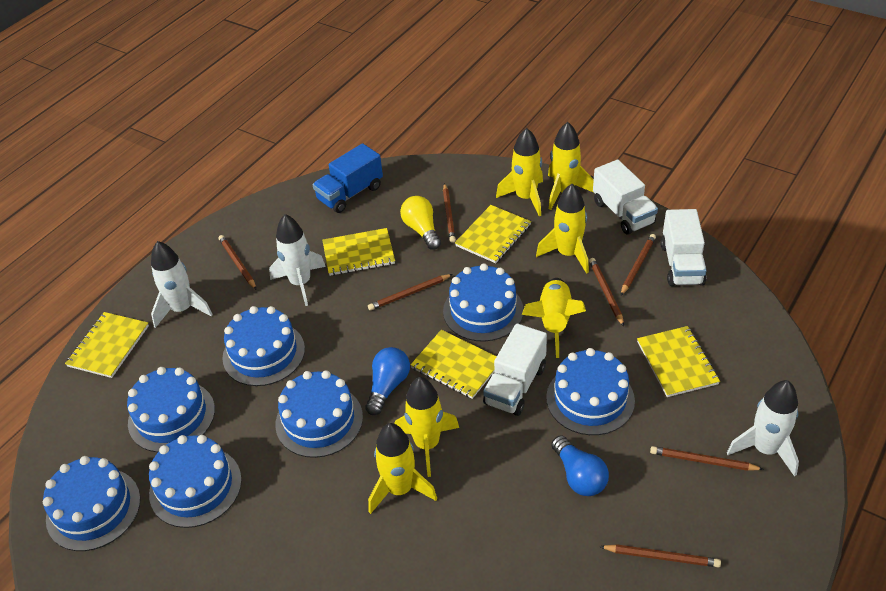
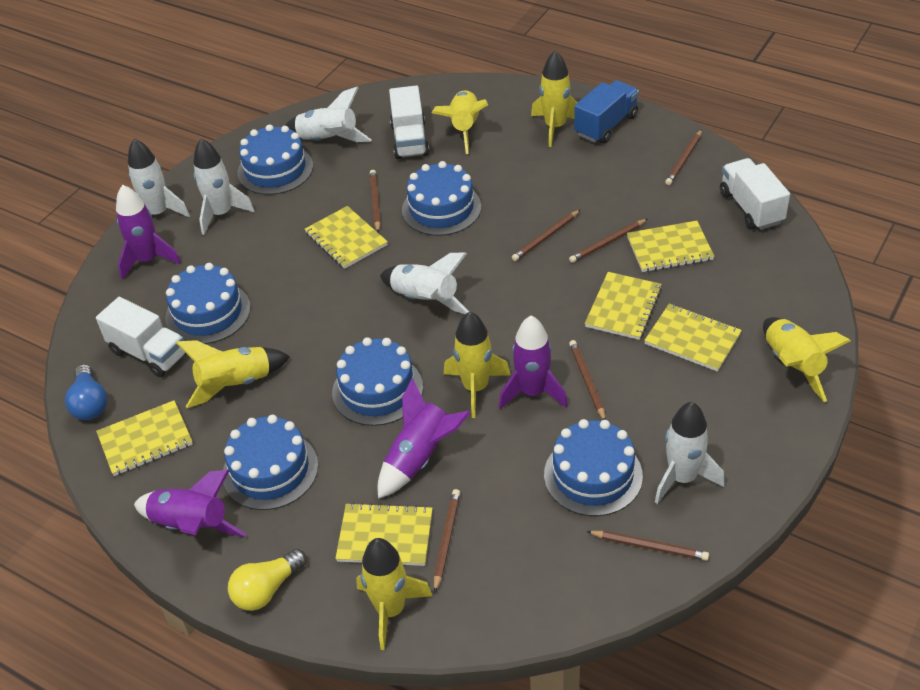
blue cake: 7 -> 6
blue light bulb: 2 -> 1
purple rocket: 0 -> 4
white rocket: 3 -> 5
yellow notebook: 5 -> 6

